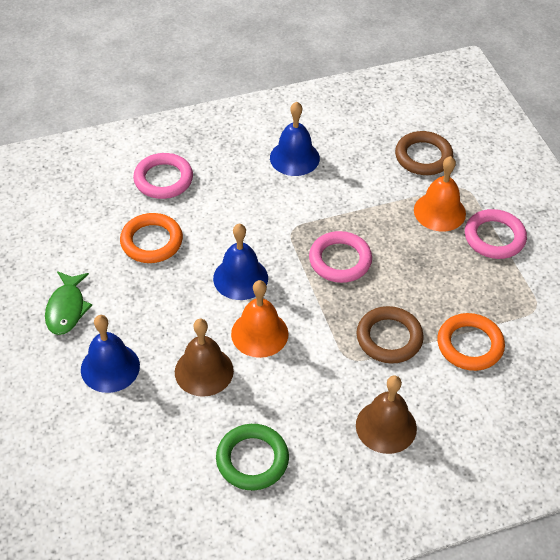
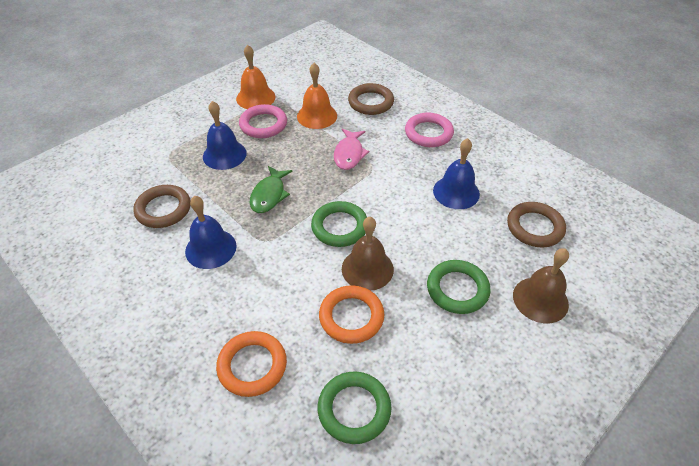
brown ring: 2 -> 3
green ring: 1 -> 3
pink fish: 0 -> 1
pink ring: 3 -> 2

